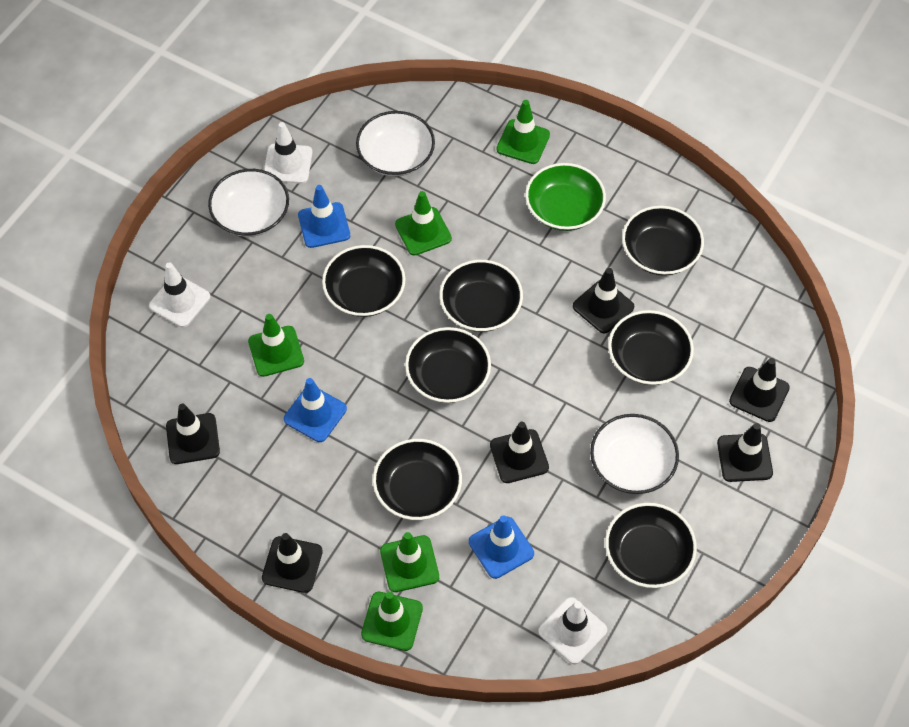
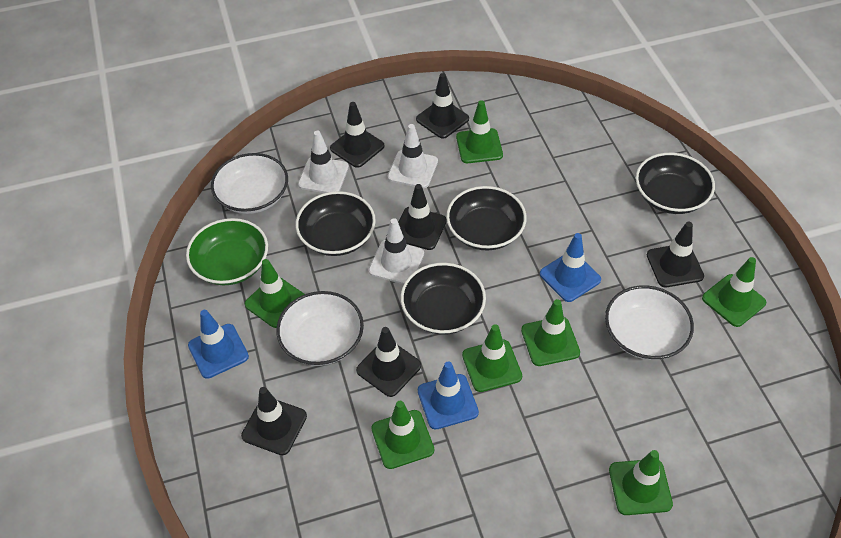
black bowl: 7 -> 4
green traffic cone: 5 -> 7

